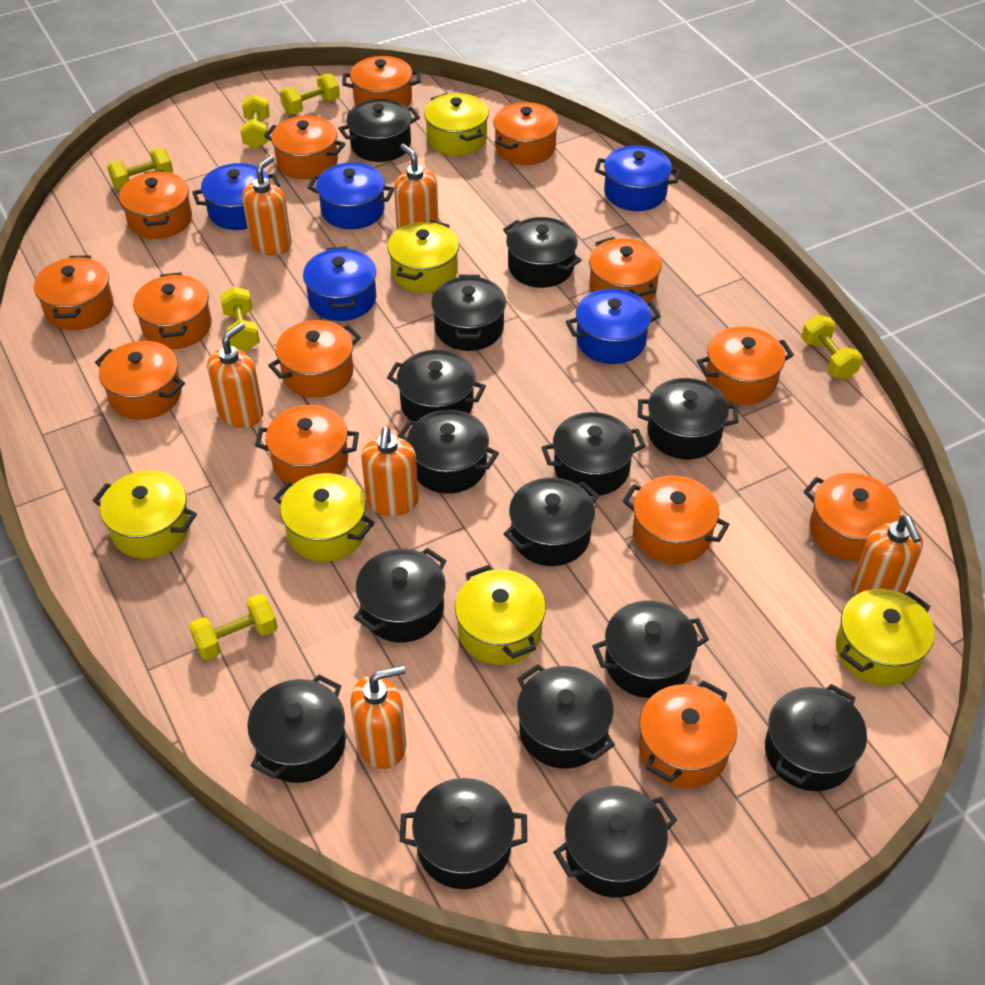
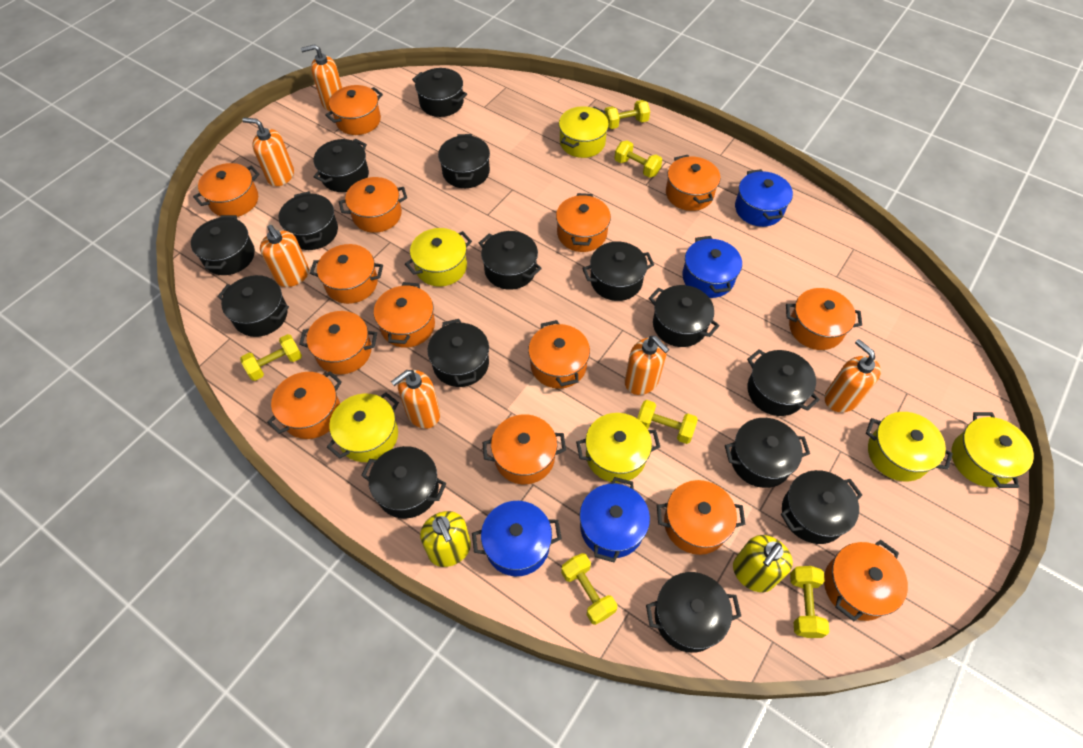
blue pot: 5 -> 4
yellow soap dispenser: 0 -> 2

